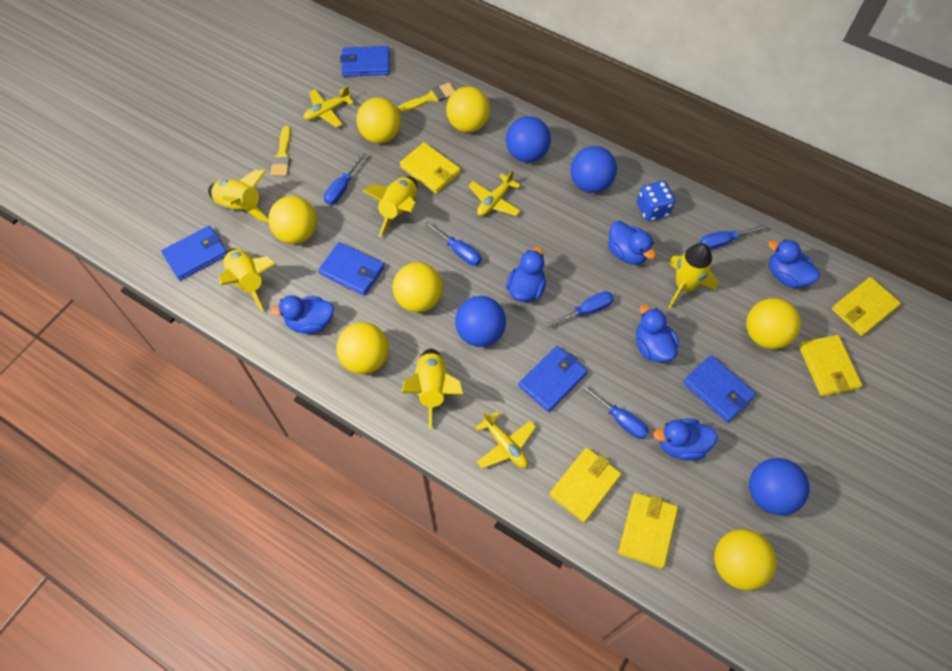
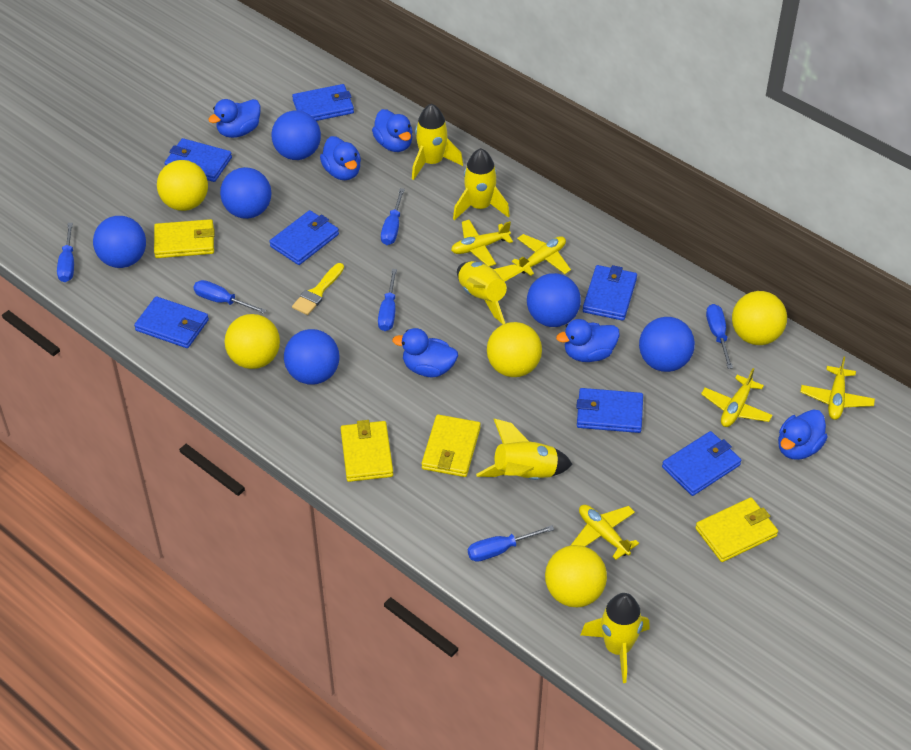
blue ball: 4 -> 6
blue dice: 1 -> 0
blue screwdriver: 5 -> 6
blue wallet: 5 -> 7
yellow ball: 7 -> 5
yellow brush: 2 -> 1
yellow plane: 3 -> 5
yellow wallet: 5 -> 4

